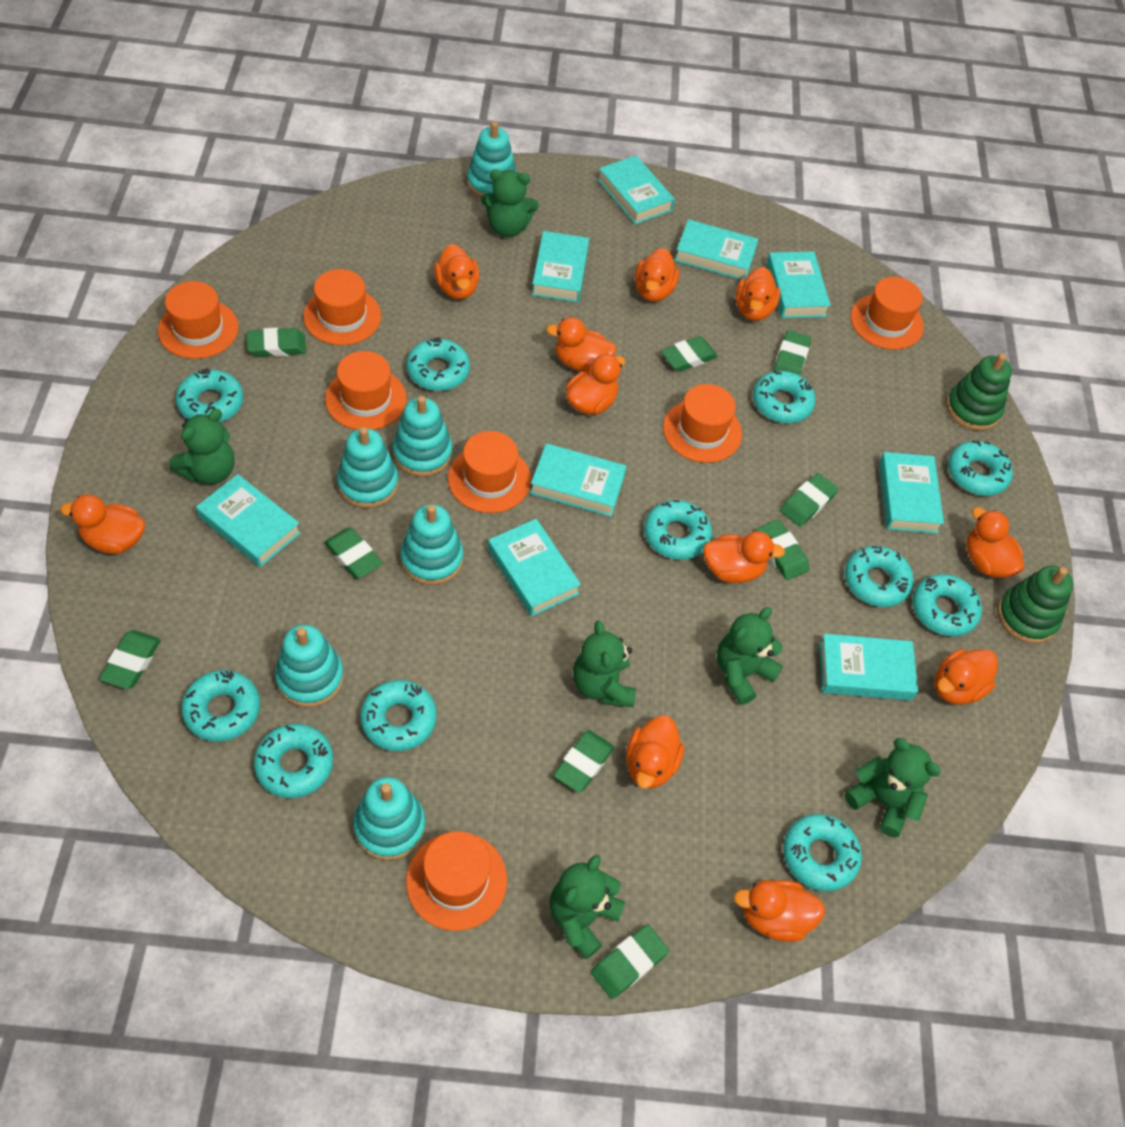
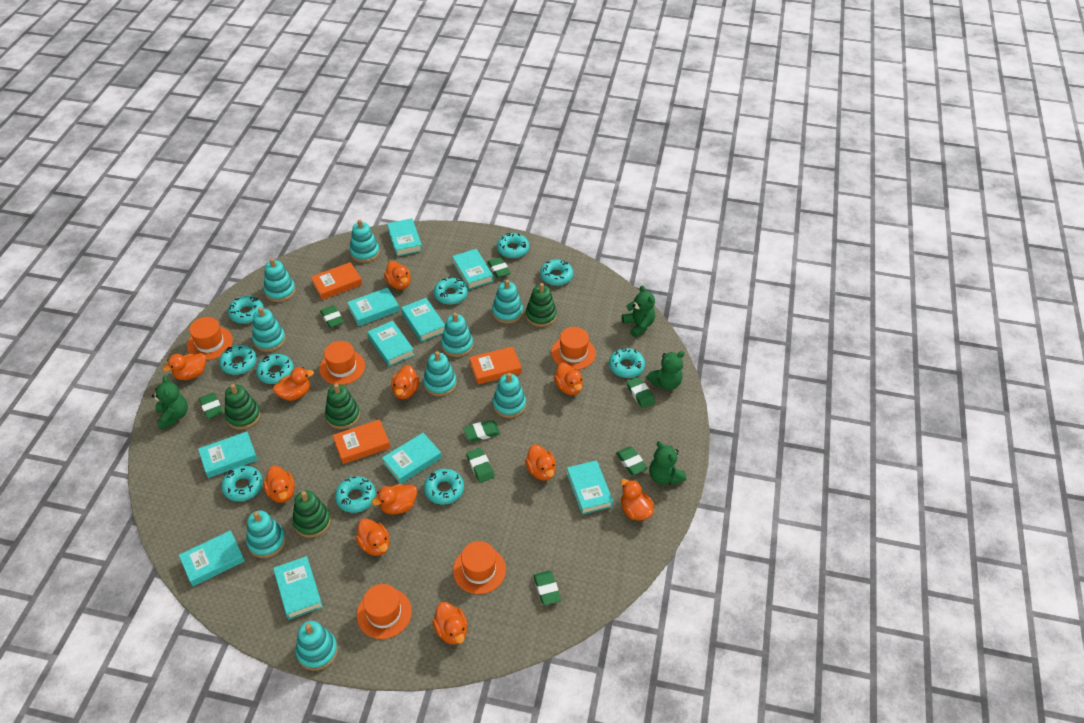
green eraser: 9 -> 8
green stacking toy: 2 -> 4
green teddy bear: 6 -> 4
orange book: 0 -> 3
orange hat: 7 -> 5
turquoise book: 9 -> 10
turquoise donut: 11 -> 10
turquoise stacking toy: 6 -> 9

